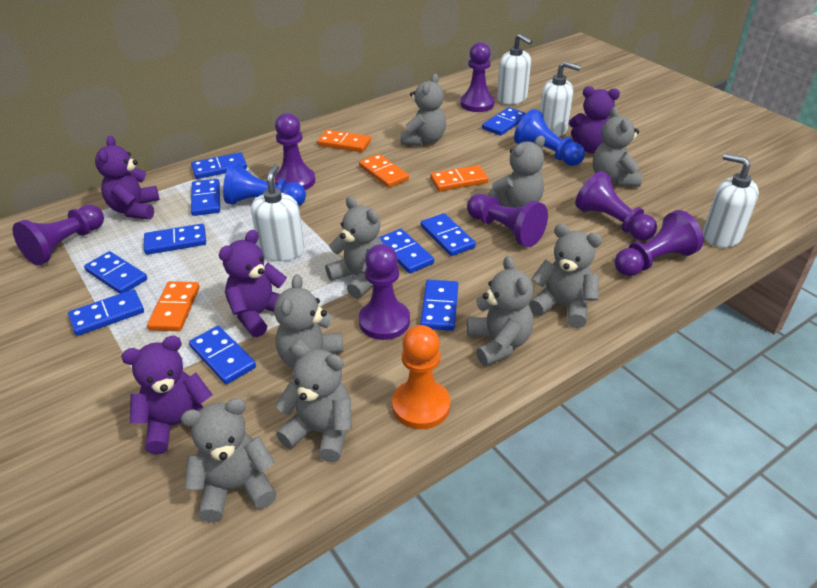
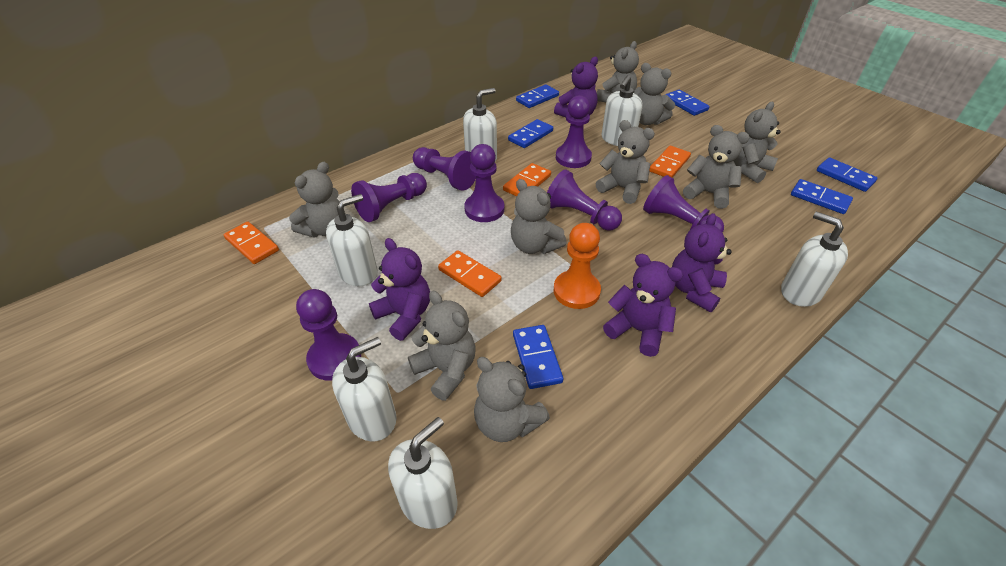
blue domino: 10 -> 6
blue pawn: 2 -> 0
white soap dispenser: 4 -> 6

